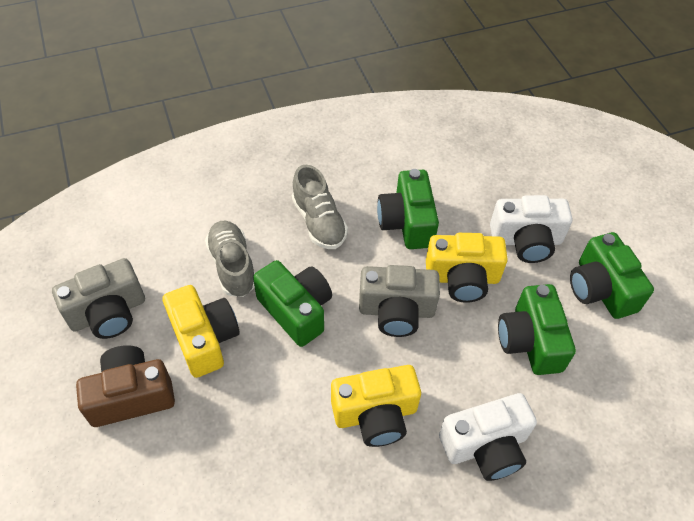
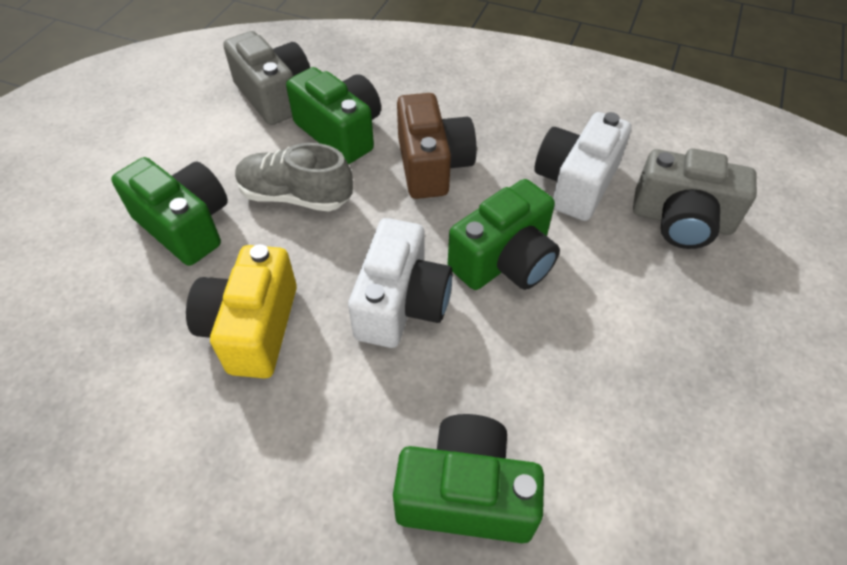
grey shoe: 2 -> 1
yellow camera: 3 -> 1

